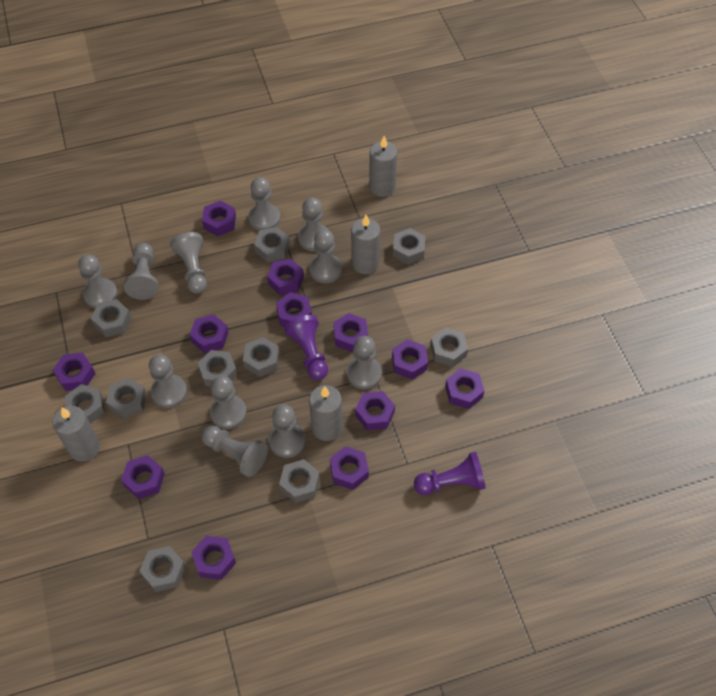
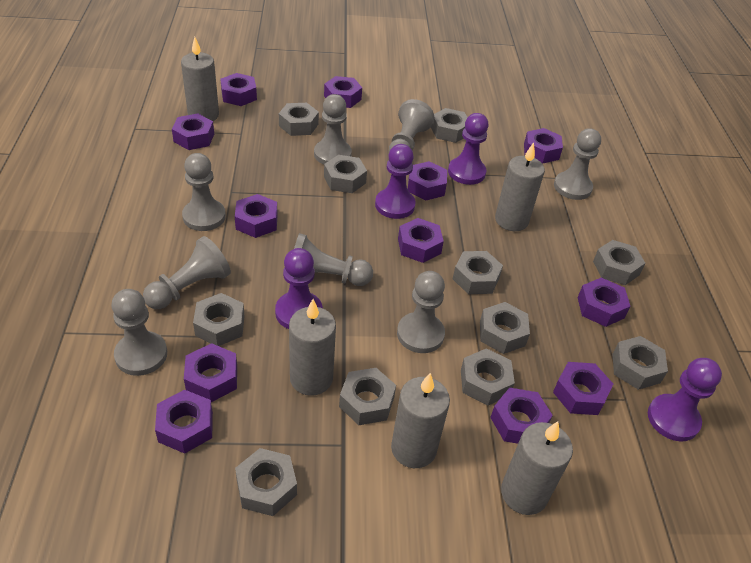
grey candle: 4 -> 5
grey nut: 10 -> 11
grey pawn: 11 -> 8
purple pawn: 2 -> 4

